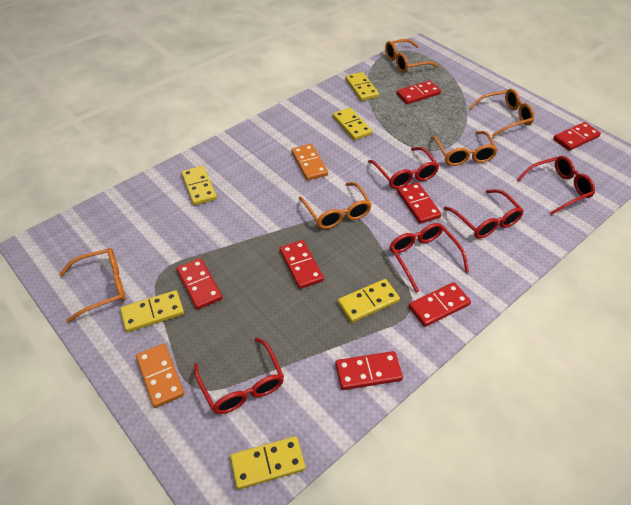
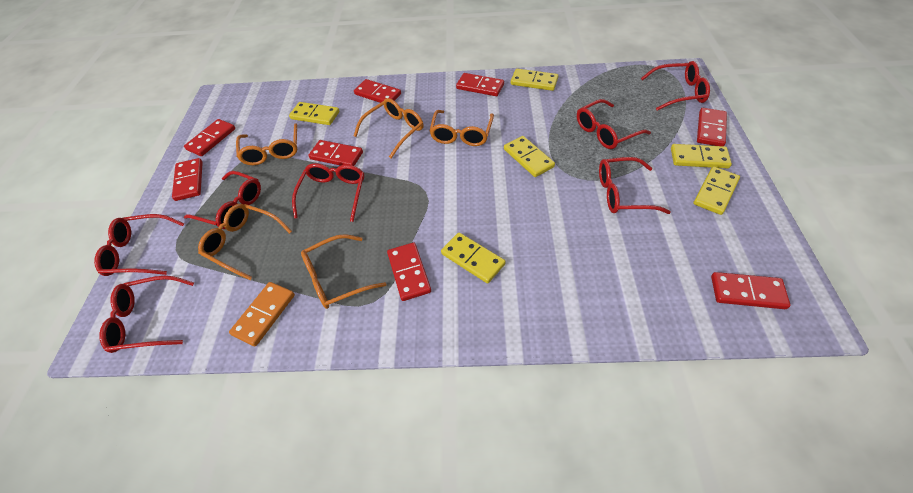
orange domino: 2 -> 1
red domino: 7 -> 8
red glasses: 5 -> 7

